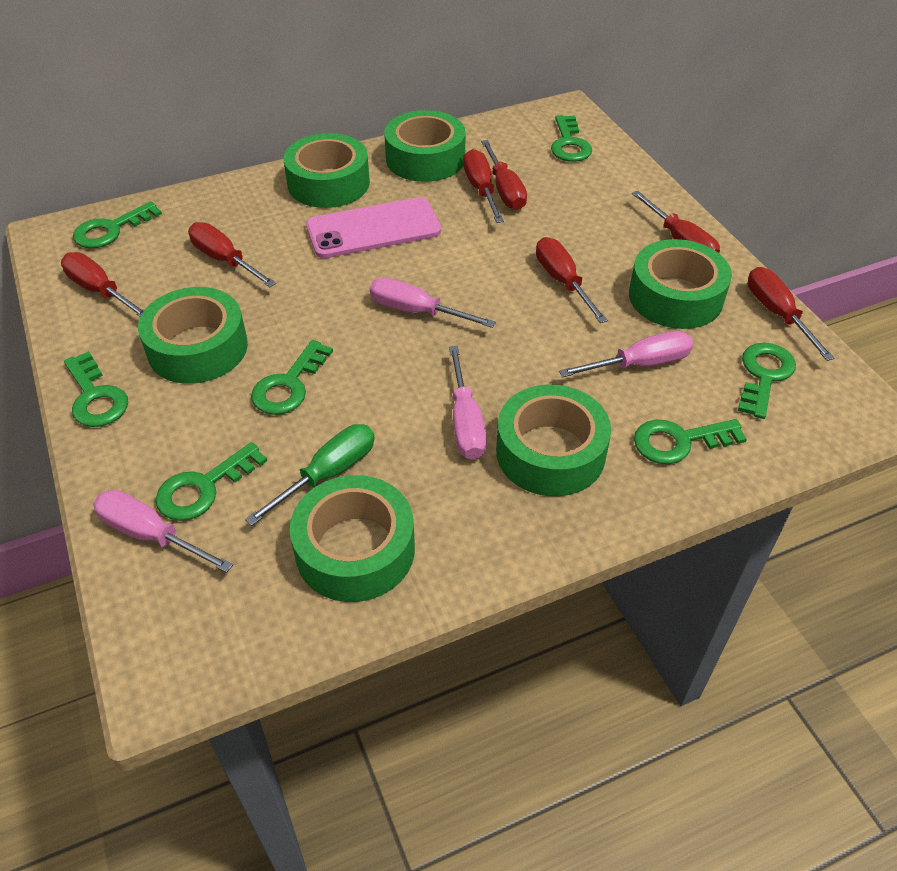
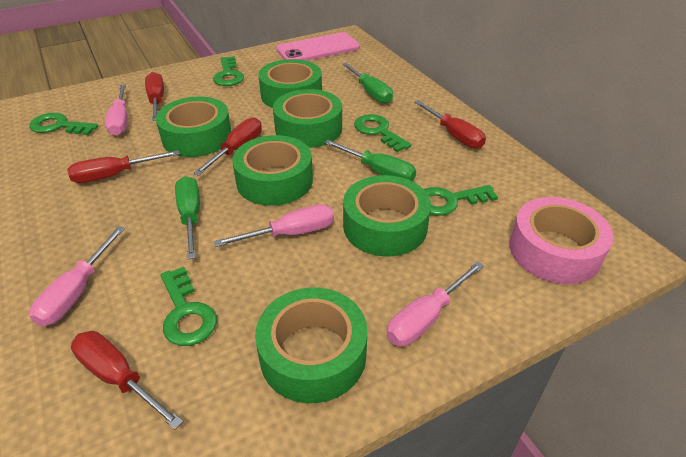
green key: 7 -> 5
green screwdriver: 1 -> 3
pink tape: 0 -> 1
red screwdriver: 7 -> 5

